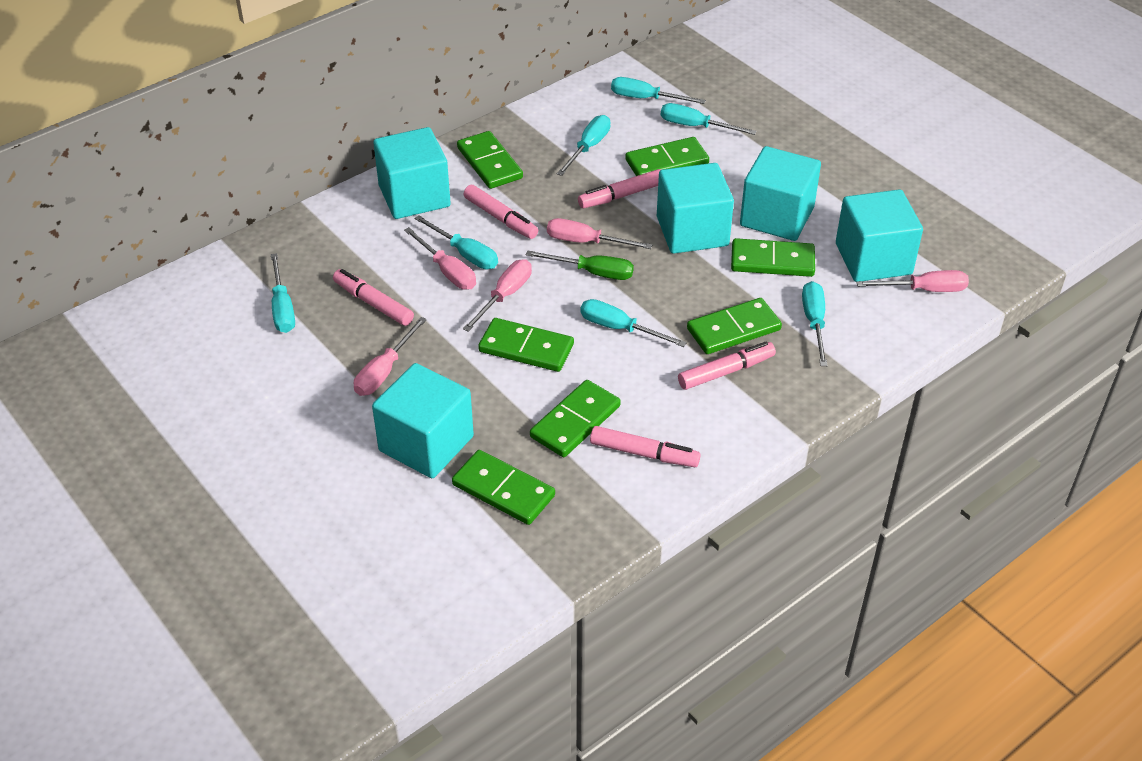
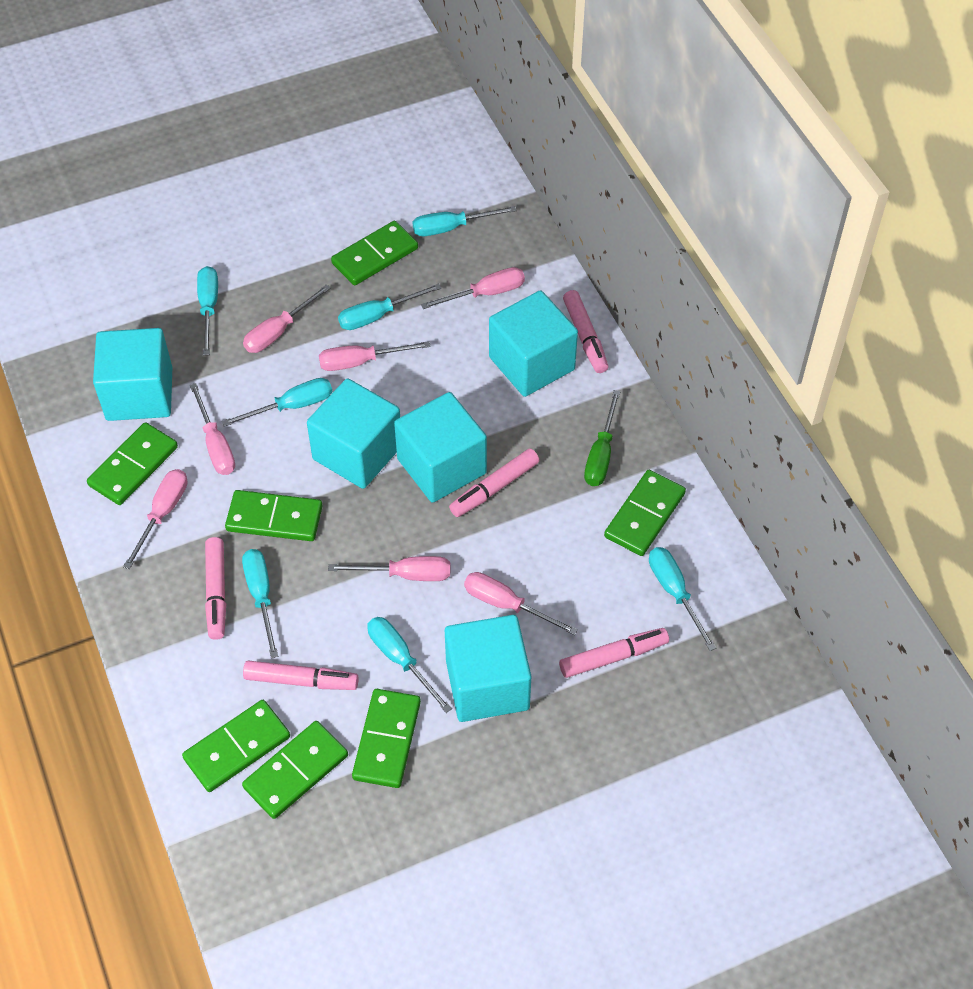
pink screwdriver: 5 -> 7

